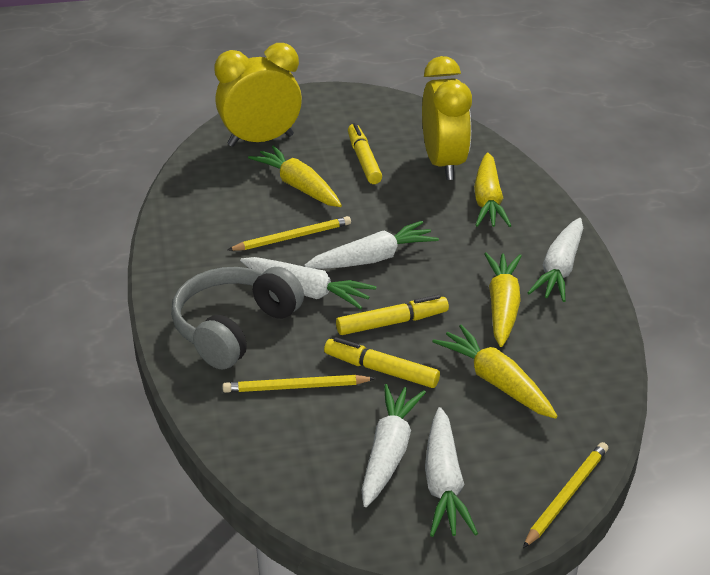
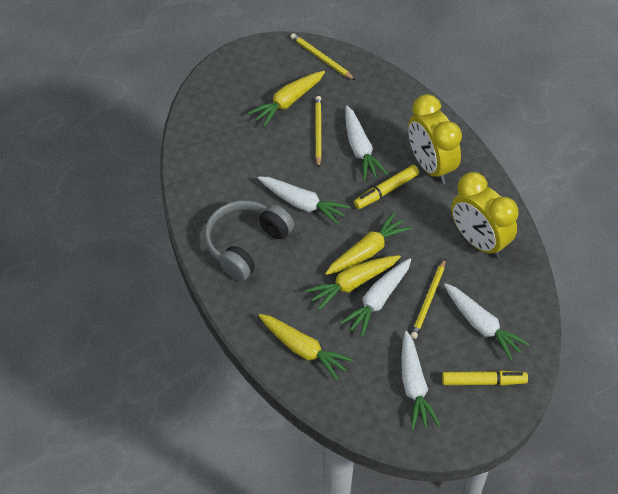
yellow marker: 3 -> 2

